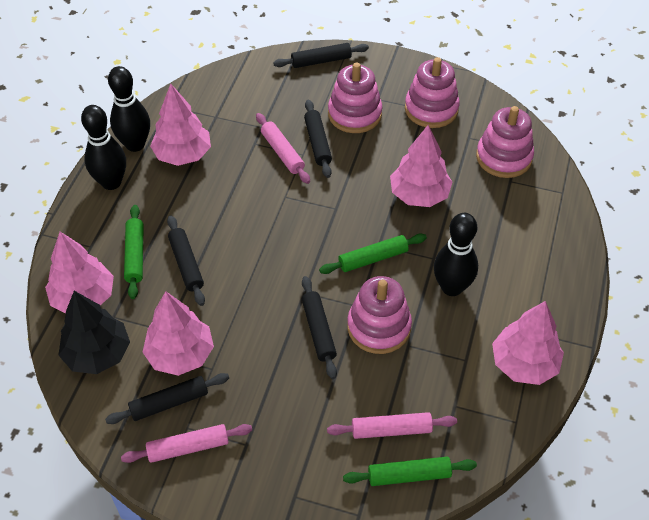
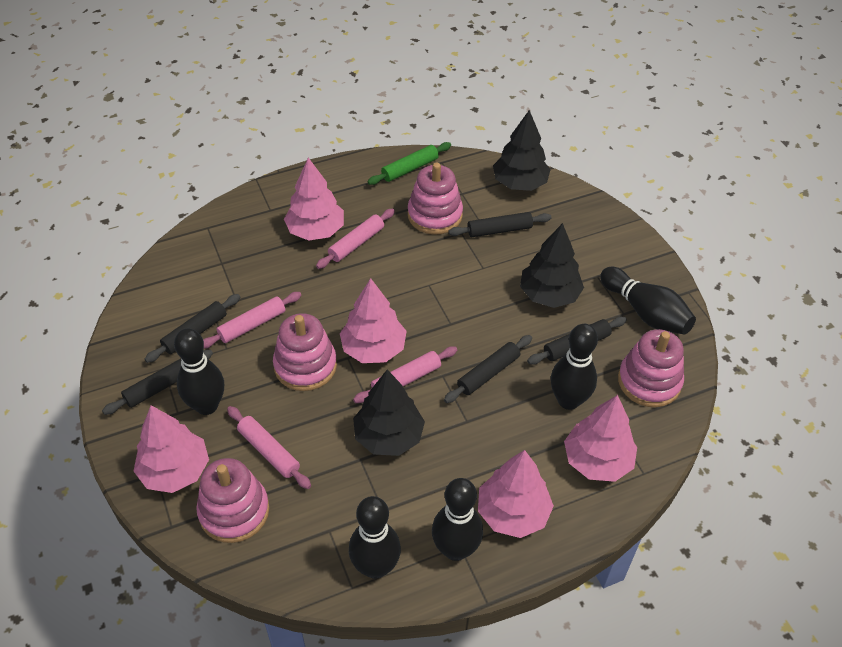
black bowling pin: 3 -> 5
black tree: 1 -> 3
green rolling pin: 3 -> 1
pink rolling pin: 3 -> 4

